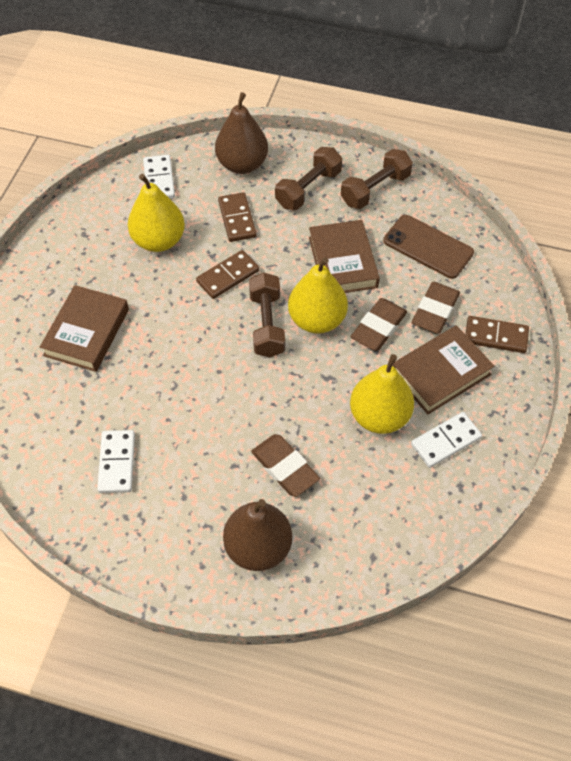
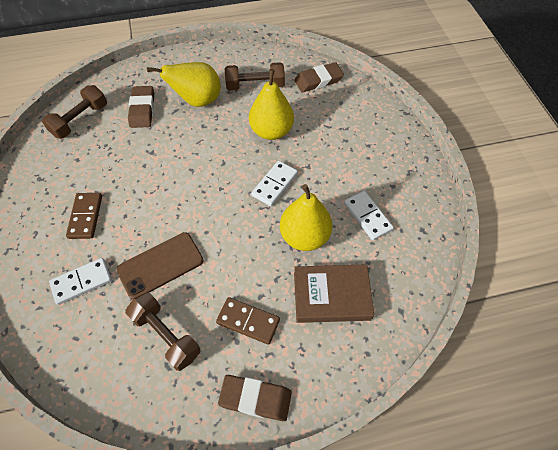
brown book: 3 -> 1
brown domino: 3 -> 2
brown pear: 2 -> 0

